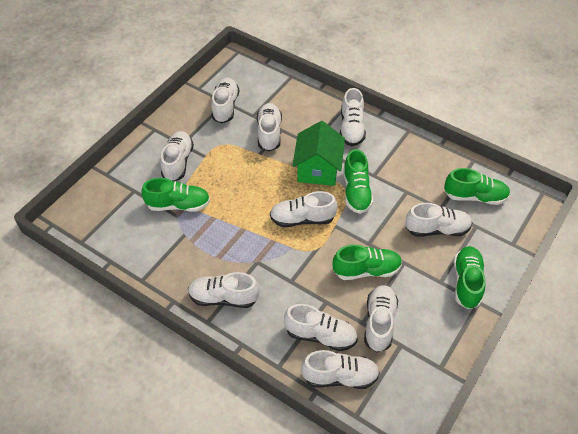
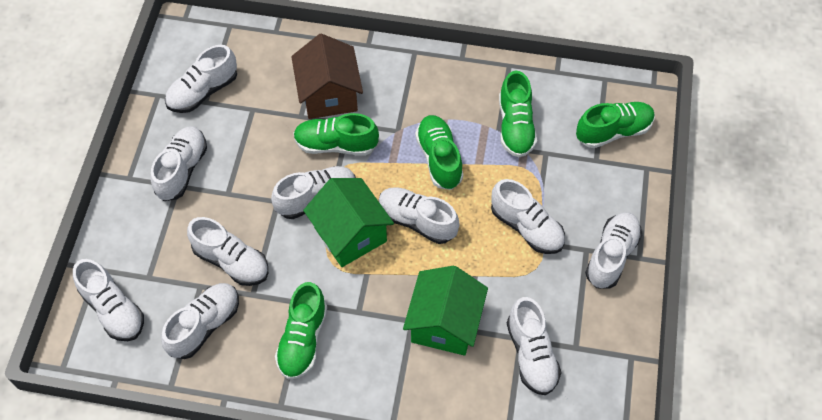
brown house: 0 -> 1
green house: 1 -> 2

